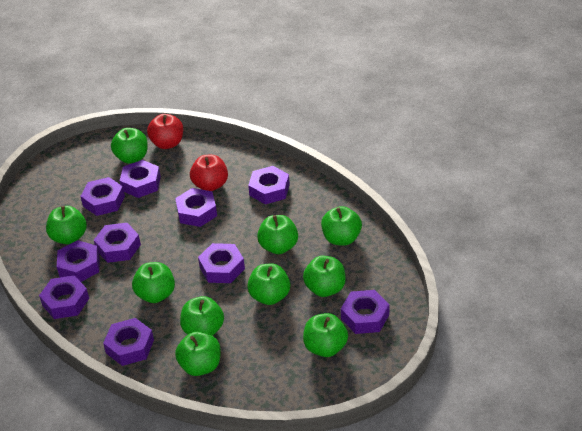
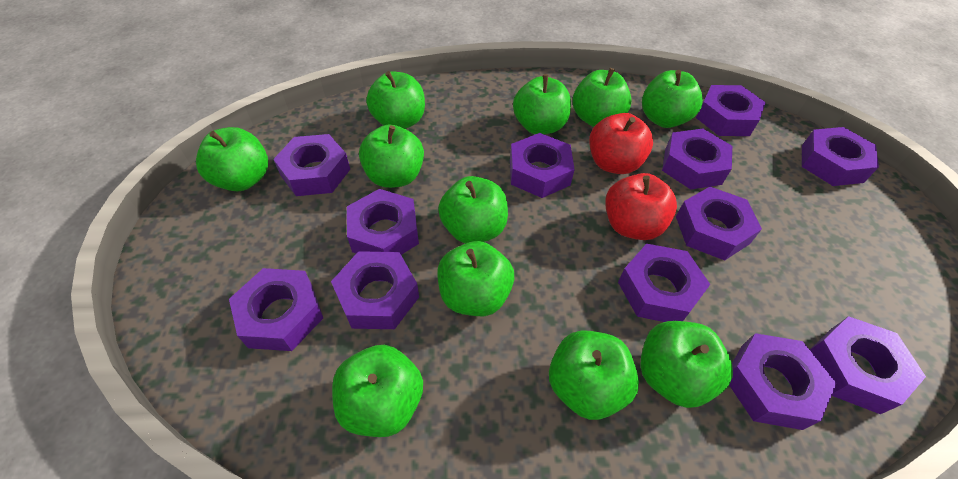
green apple: 10 -> 11
purple nut: 10 -> 12

